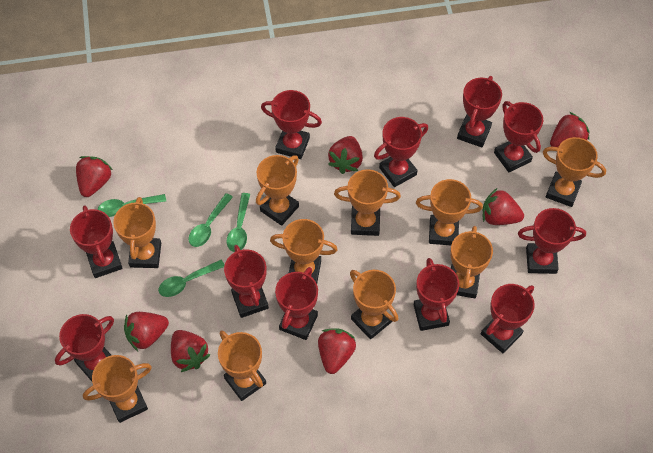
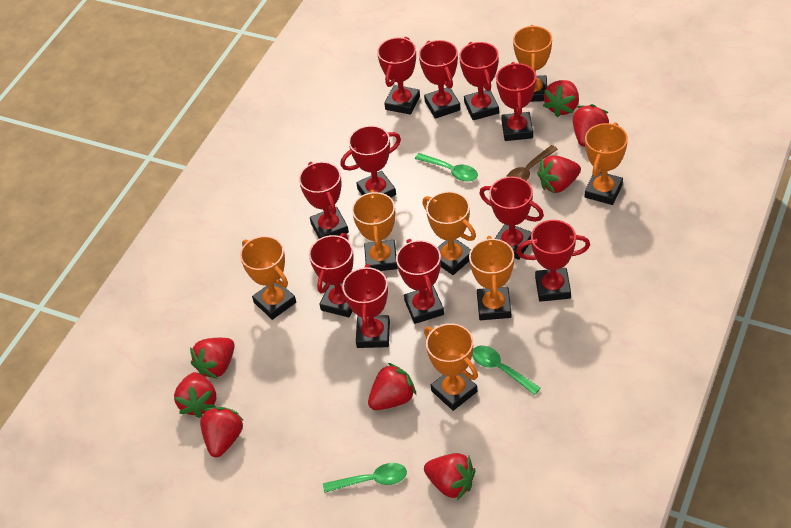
brown spoon: 0 -> 1
green spoon: 4 -> 3
orange trophy: 10 -> 7
red strawberry: 7 -> 8

